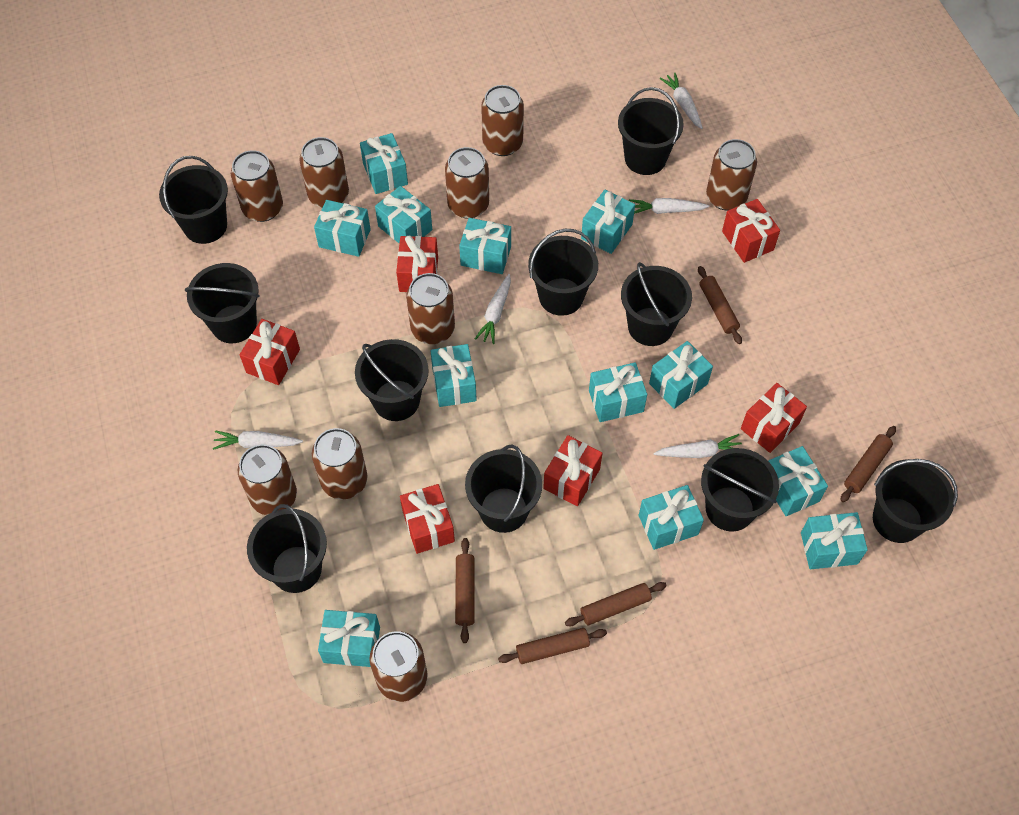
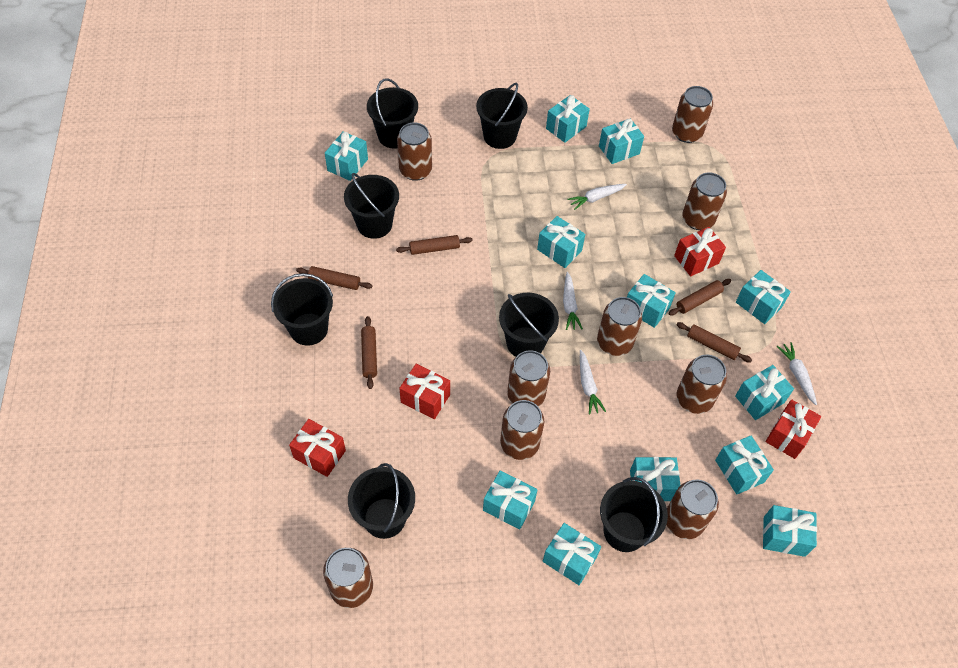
black bucket: 10 -> 7
red gift: 6 -> 4
white carrot: 5 -> 4

